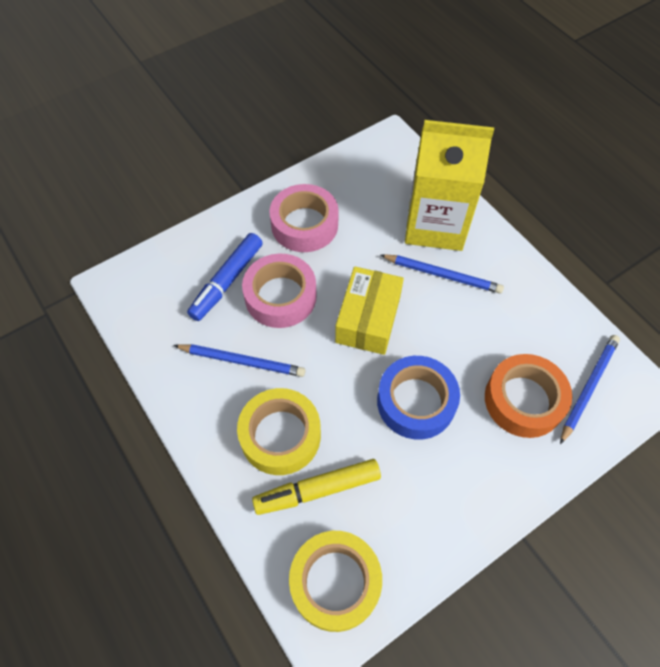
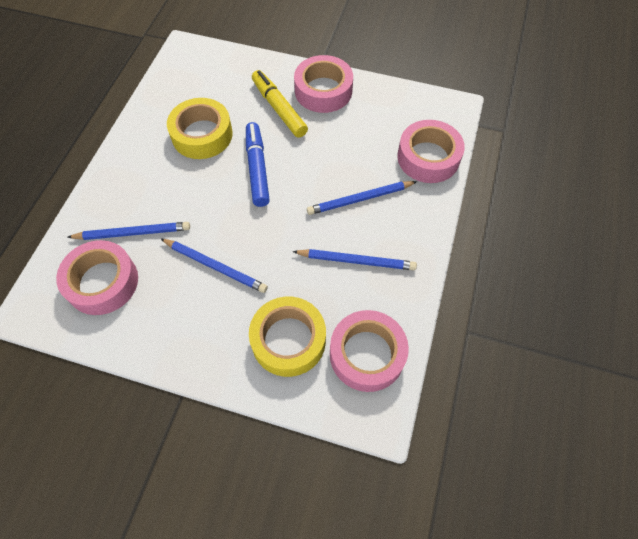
blue pencil: 3 -> 4
blue tape: 1 -> 0
orange tape: 1 -> 0
pink tape: 2 -> 4
yellow box: 1 -> 0
yellow carton: 1 -> 0

